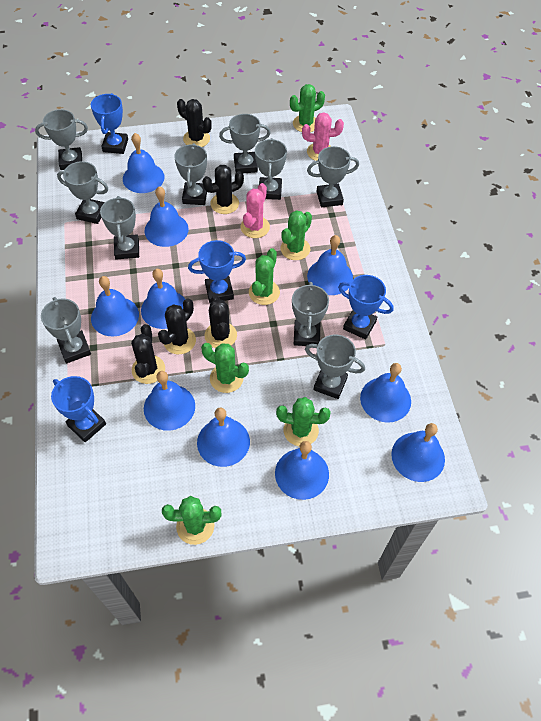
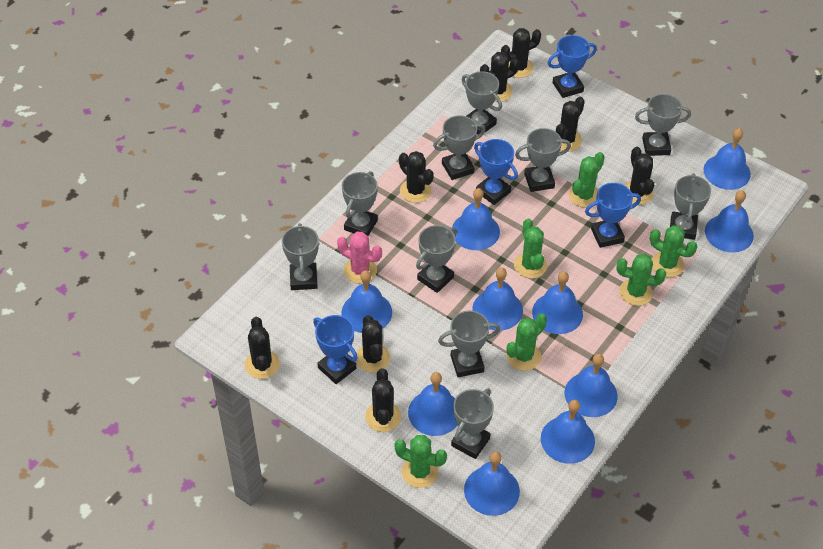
black cactus: 5 -> 8
pink cactus: 2 -> 1

